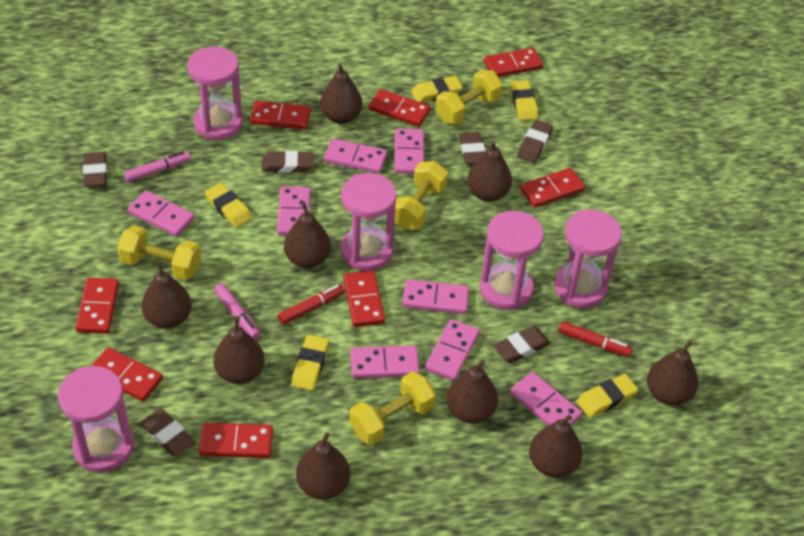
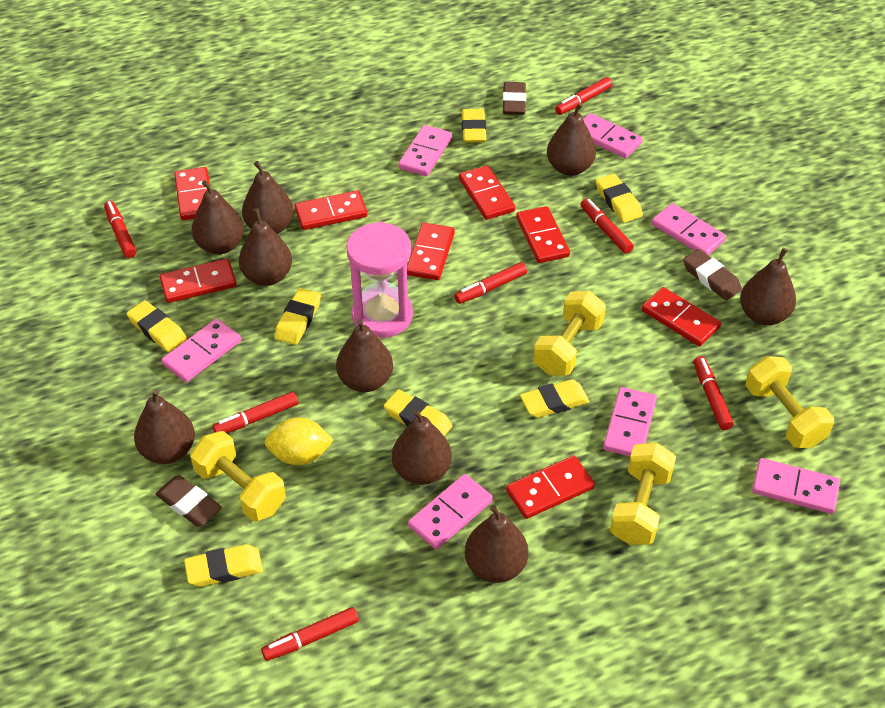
brown eraser: 6 -> 3
pink domino: 8 -> 7
pink hourglass: 5 -> 1
pink marker: 2 -> 0
red marker: 2 -> 7
yellow eraser: 5 -> 7
yellow lemon: 0 -> 1

